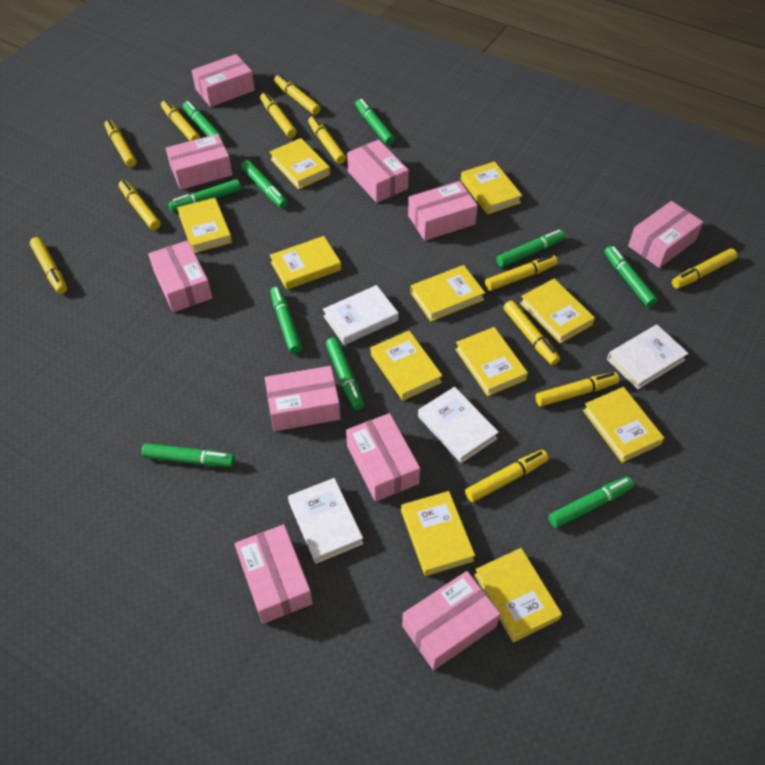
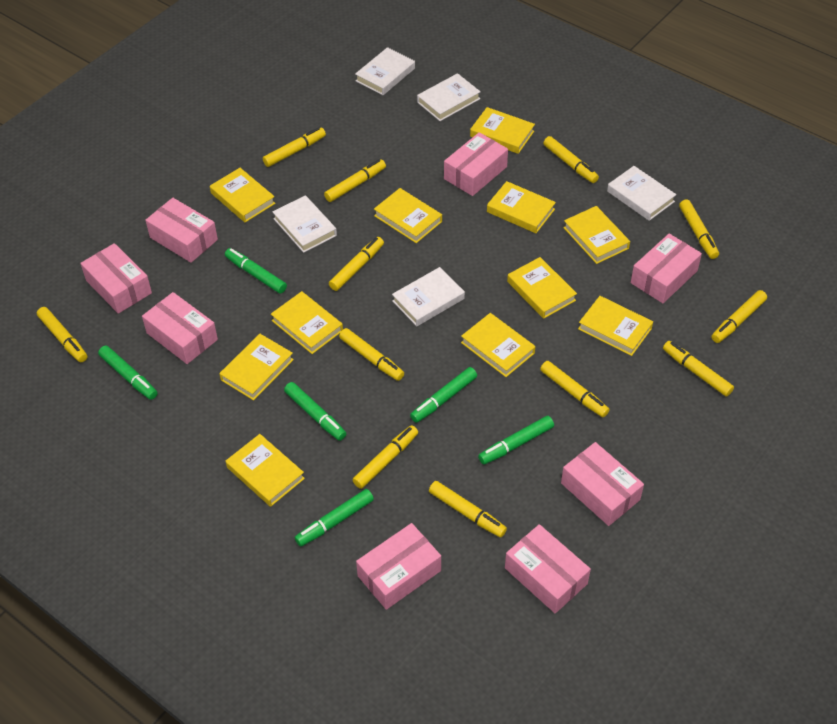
green marker: 10 -> 6
pink box: 10 -> 8
white book: 4 -> 5

